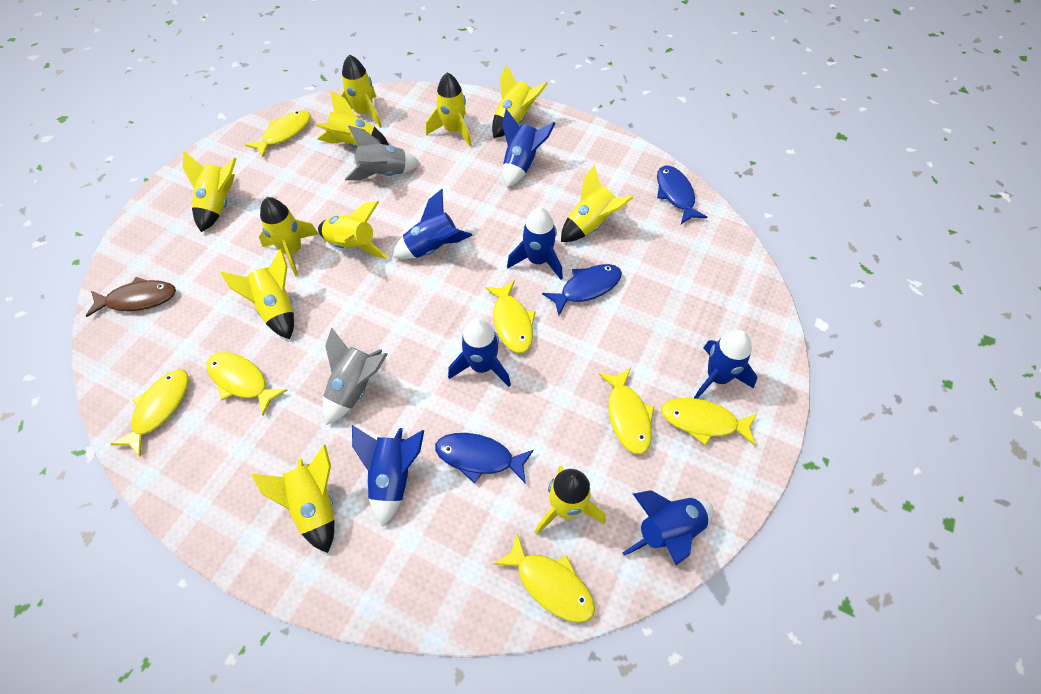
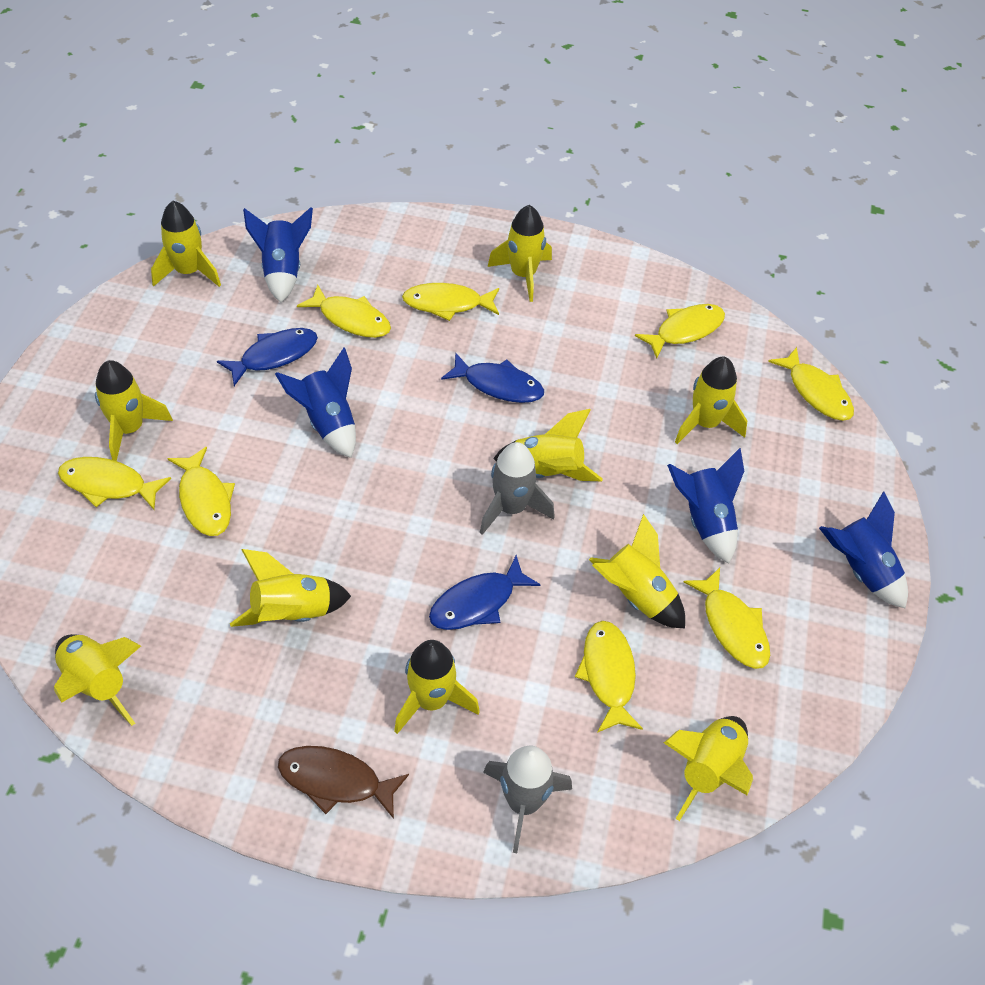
blue rocket: 7 -> 4
yellow fish: 7 -> 8
yellow rocket: 11 -> 10

